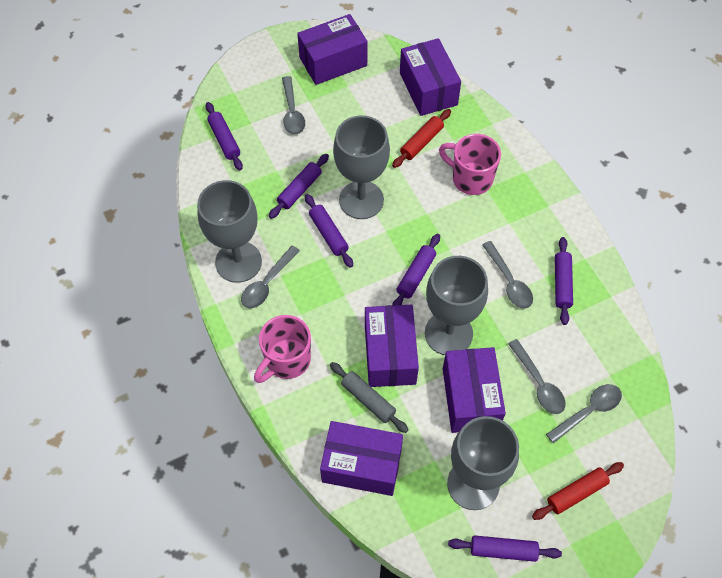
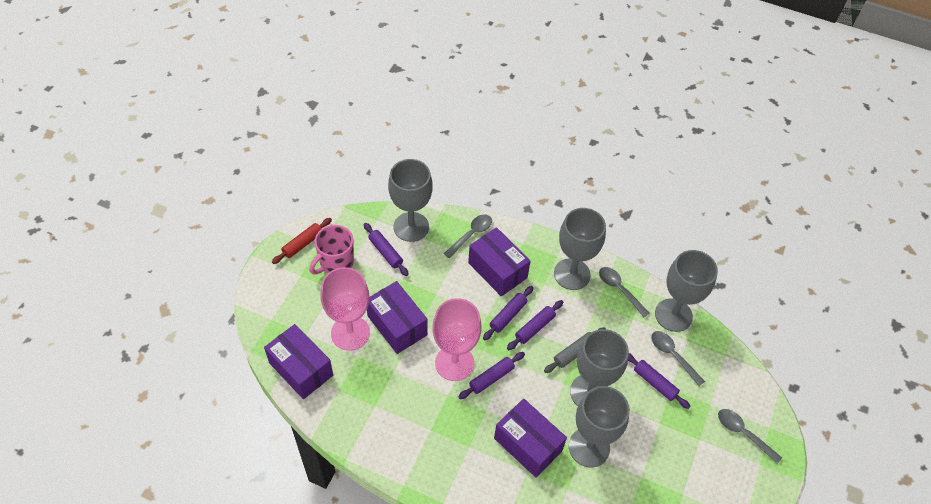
grey goblet: 4 -> 5
grey spoon: 5 -> 4
pink goblet: 0 -> 2
pink mug: 2 -> 1
purple box: 5 -> 4
purple rolling pin: 6 -> 5
red rolling pin: 2 -> 1

